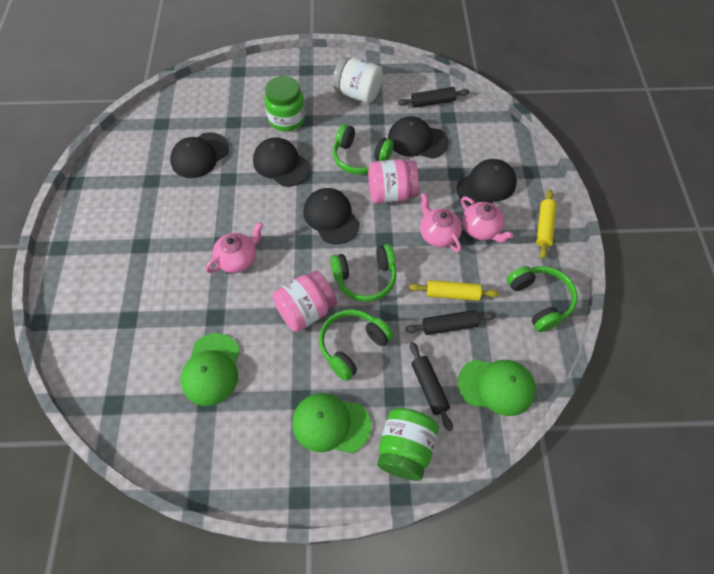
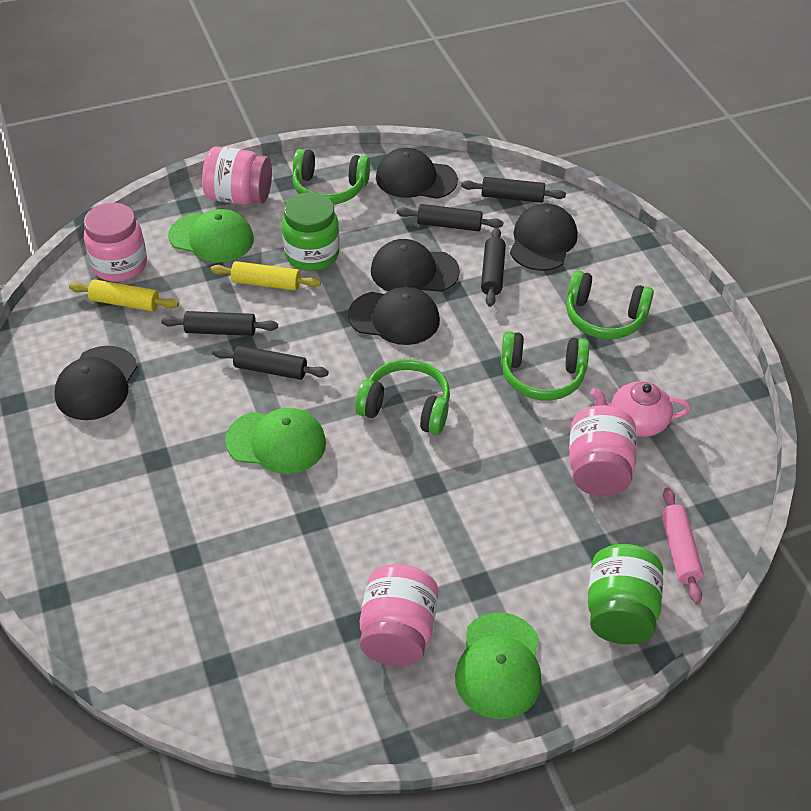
black rolling pin: 3 -> 5
pink jar: 2 -> 4
pink rolling pin: 0 -> 1
pink teapot: 3 -> 1
white jar: 1 -> 0

